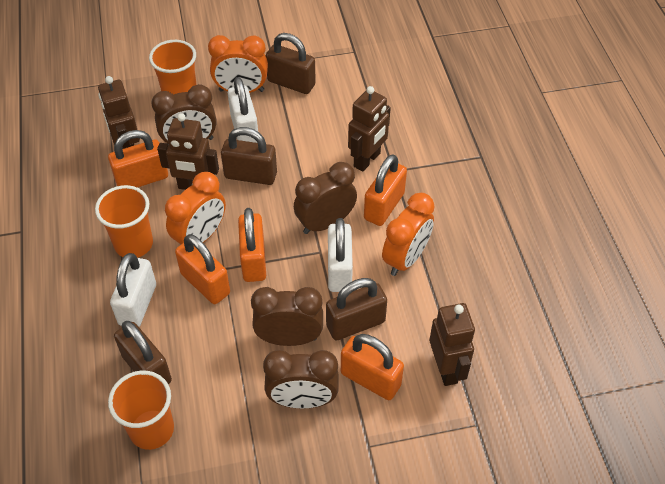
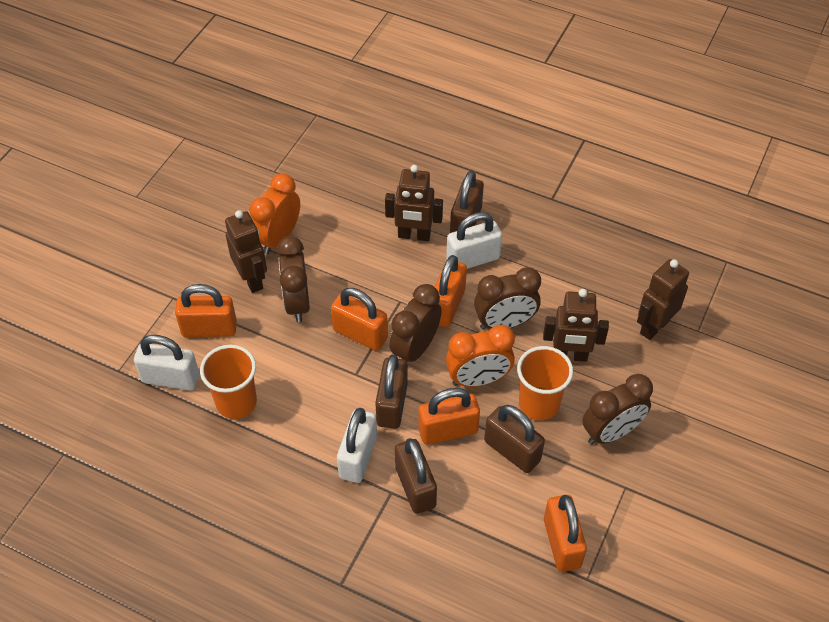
orange clock: 3 -> 2
orange cup: 3 -> 2

